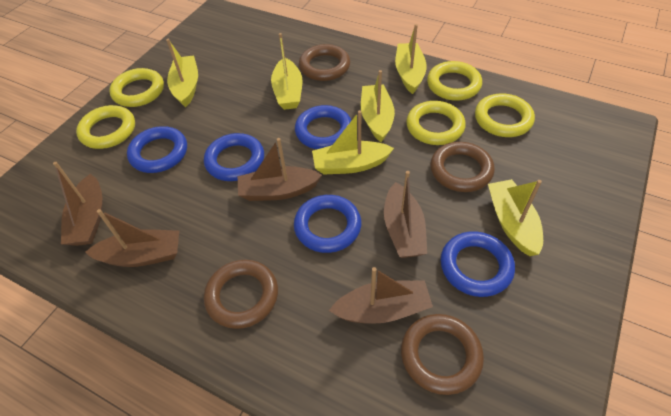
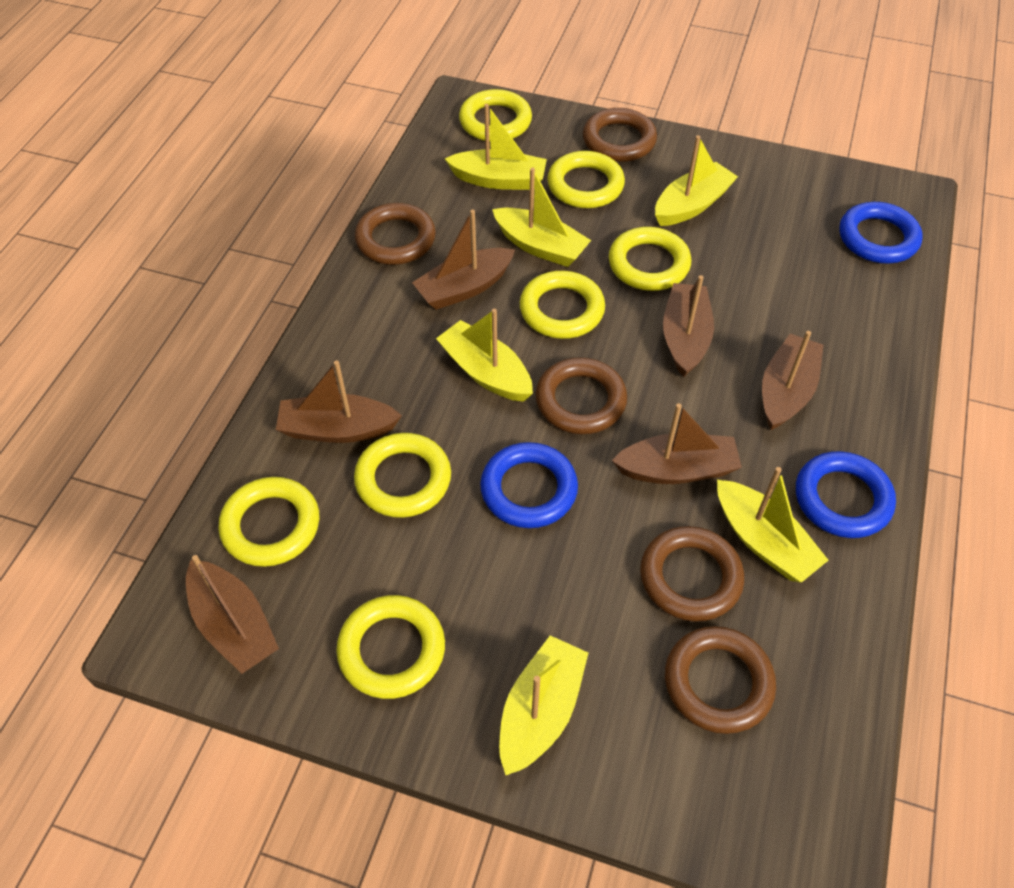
blue ring: 5 -> 3
brown boat: 5 -> 6
brown ring: 4 -> 5
yellow ring: 5 -> 7

